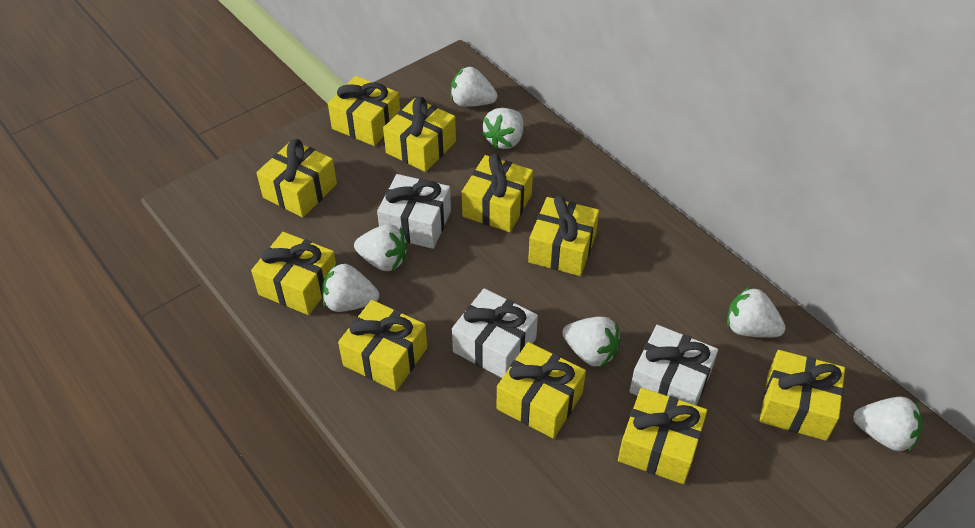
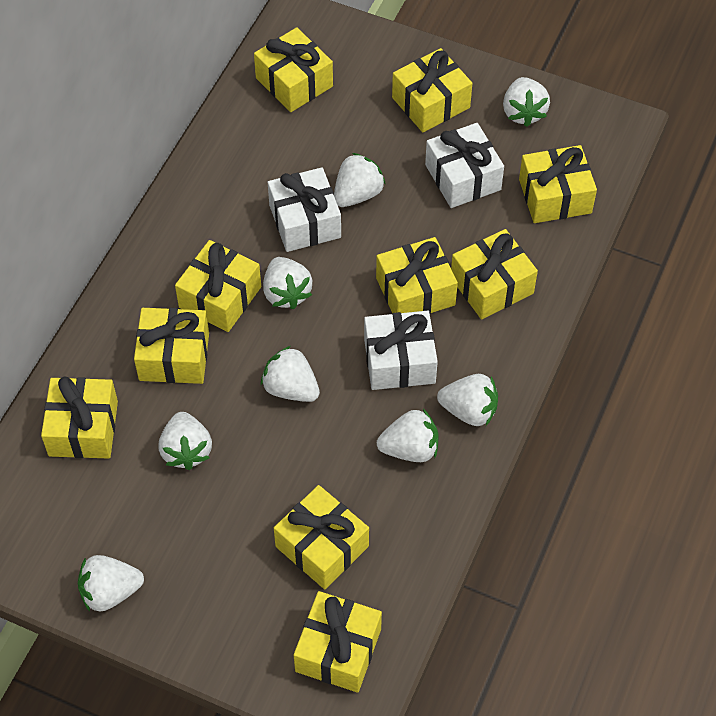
white strawberry: 7 -> 8

